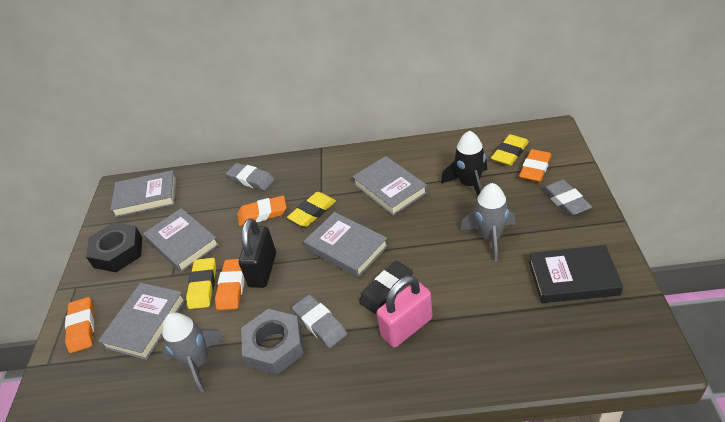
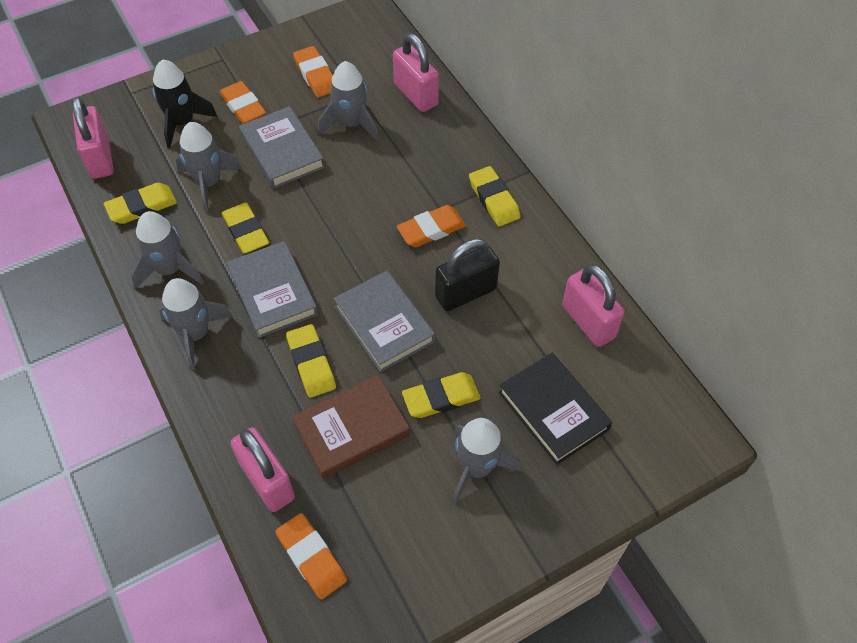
black eraser: 1 -> 0
black nut: 1 -> 0
brown book: 0 -> 1
grey book: 5 -> 3
grey eraser: 3 -> 0
grey nut: 1 -> 0
grey rocket: 2 -> 5
pink padlock: 1 -> 4
yellow eraser: 3 -> 5

